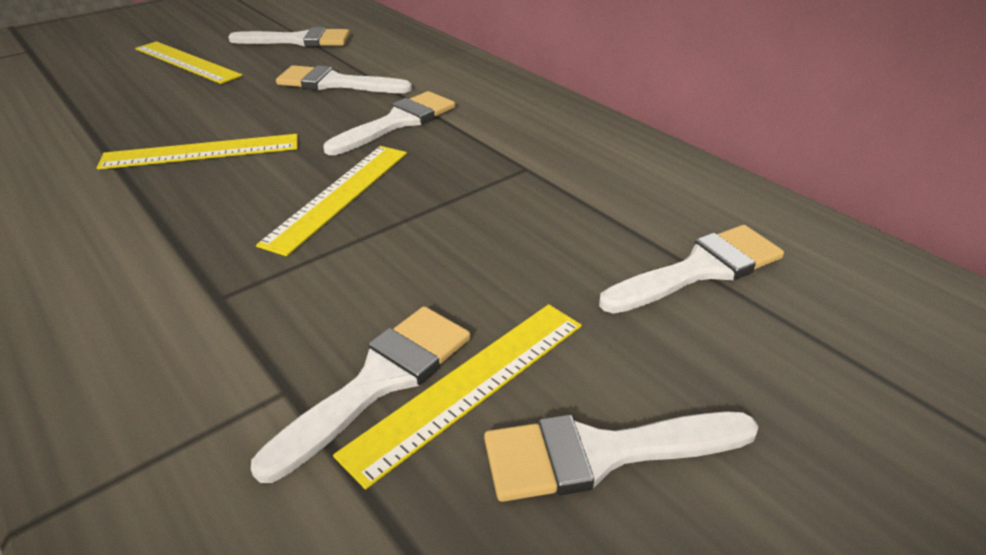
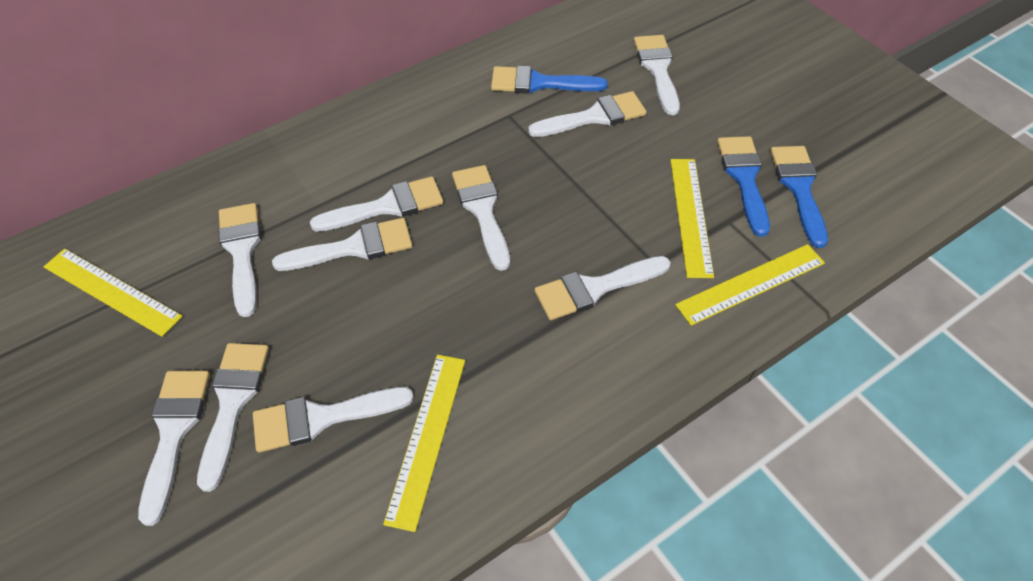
blue brush: 0 -> 3
white brush: 6 -> 10

